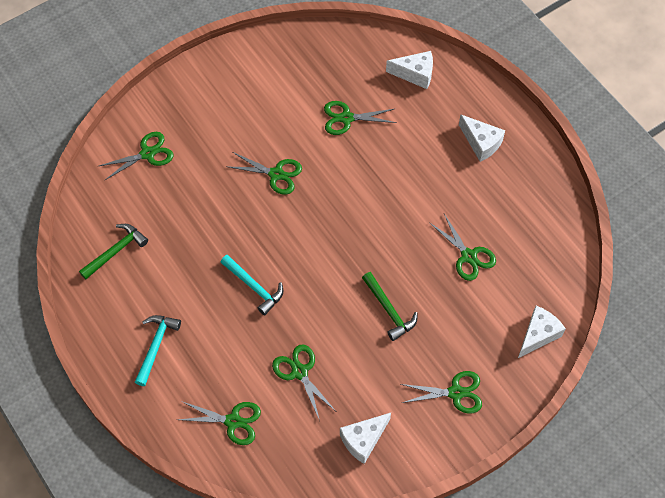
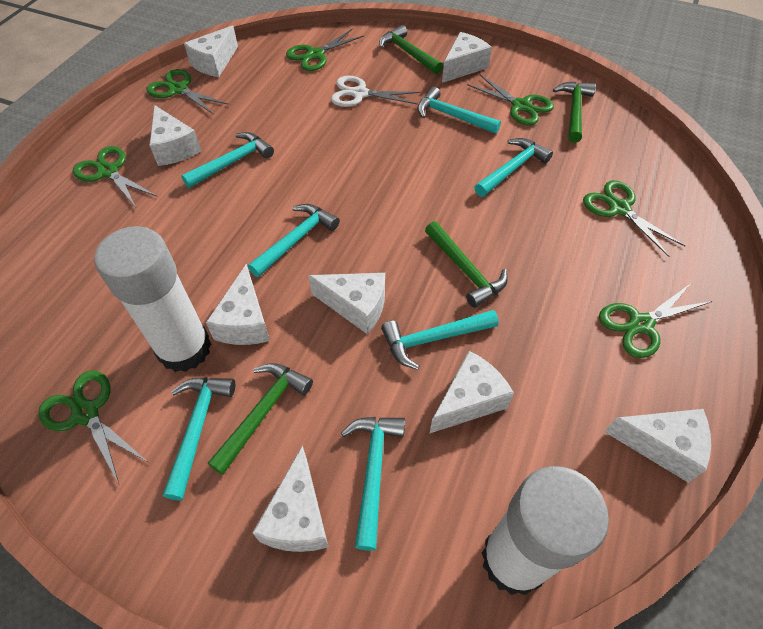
green hammer: 2 -> 4
turquoise hammer: 2 -> 7
white cheese: 4 -> 8
white glue stick: 0 -> 2
white scissors: 0 -> 1

